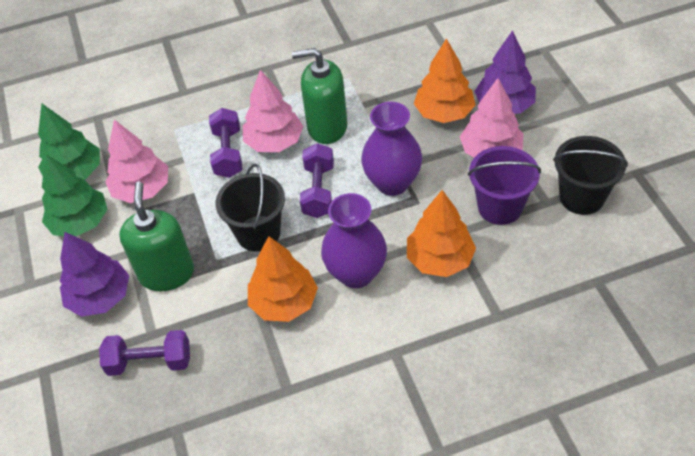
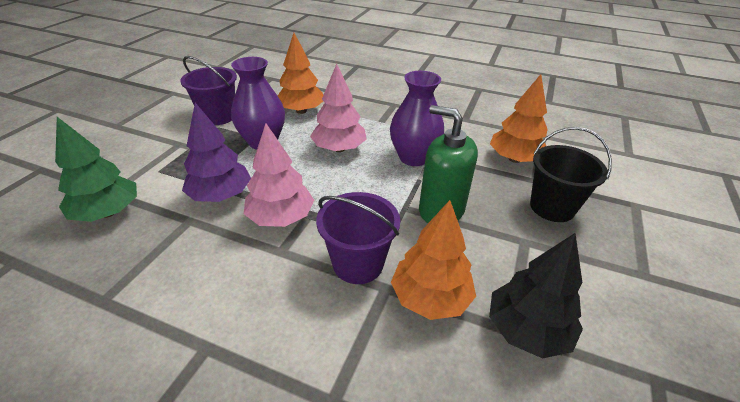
black bucket: 2 -> 1
black tree: 0 -> 1
green soap dispenser: 2 -> 1
green tree: 2 -> 1
pink tree: 3 -> 2
purple bucket: 1 -> 2
purple dumbbell: 3 -> 0
purple tree: 2 -> 1

